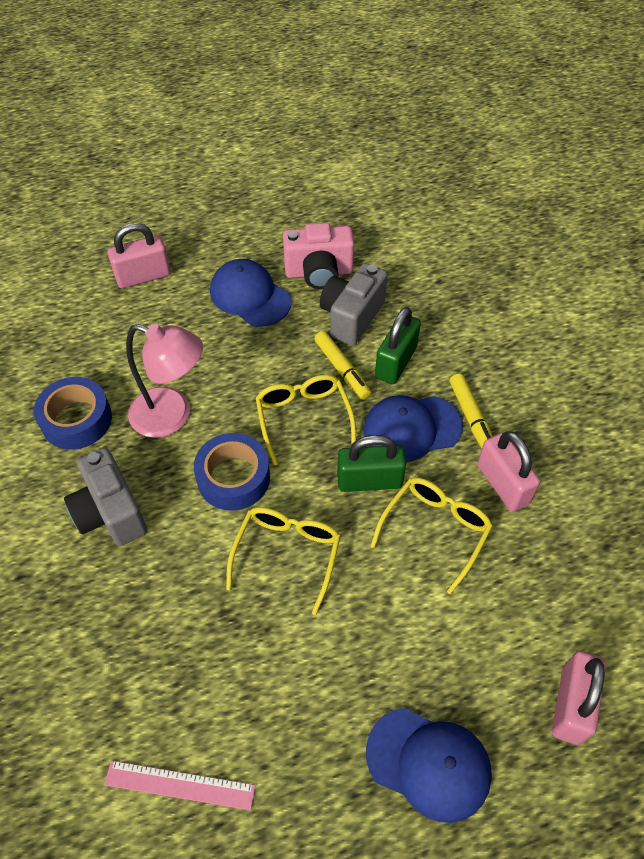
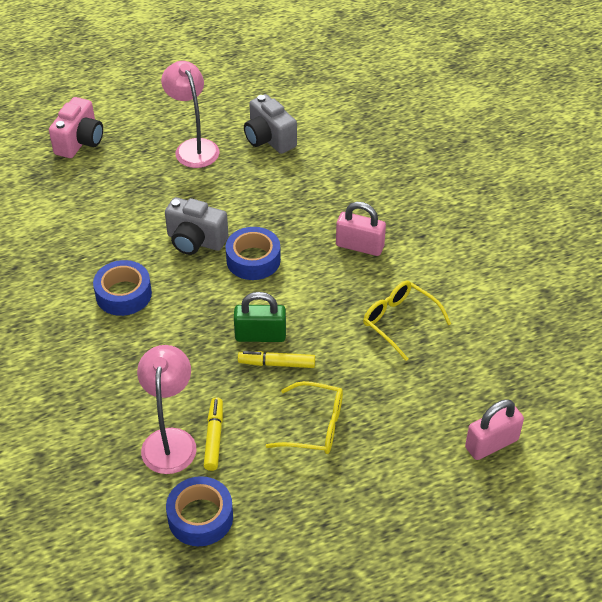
blue cap: 3 -> 0
blue tape: 2 -> 3
green padlock: 2 -> 1
pink lamp: 1 -> 2
pink padlock: 3 -> 2
pink ruler: 1 -> 0
yellow glasses: 3 -> 2

